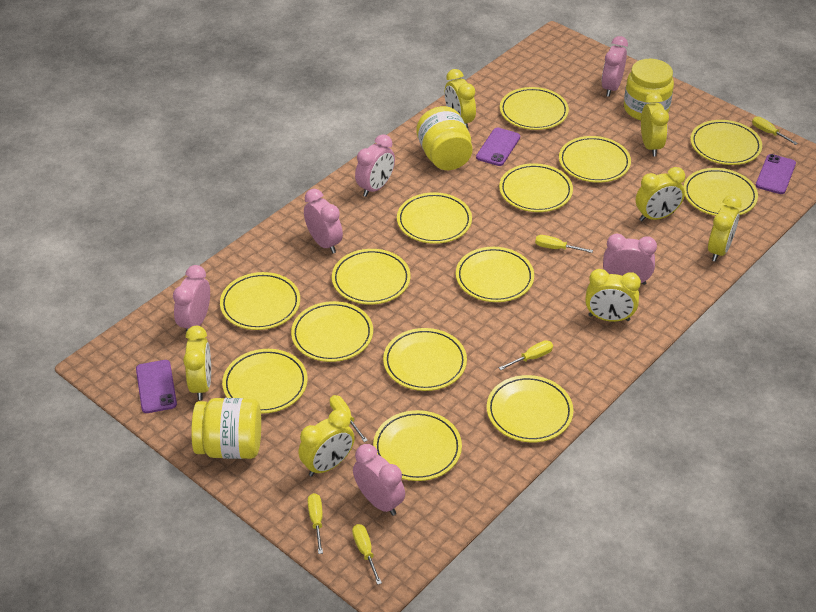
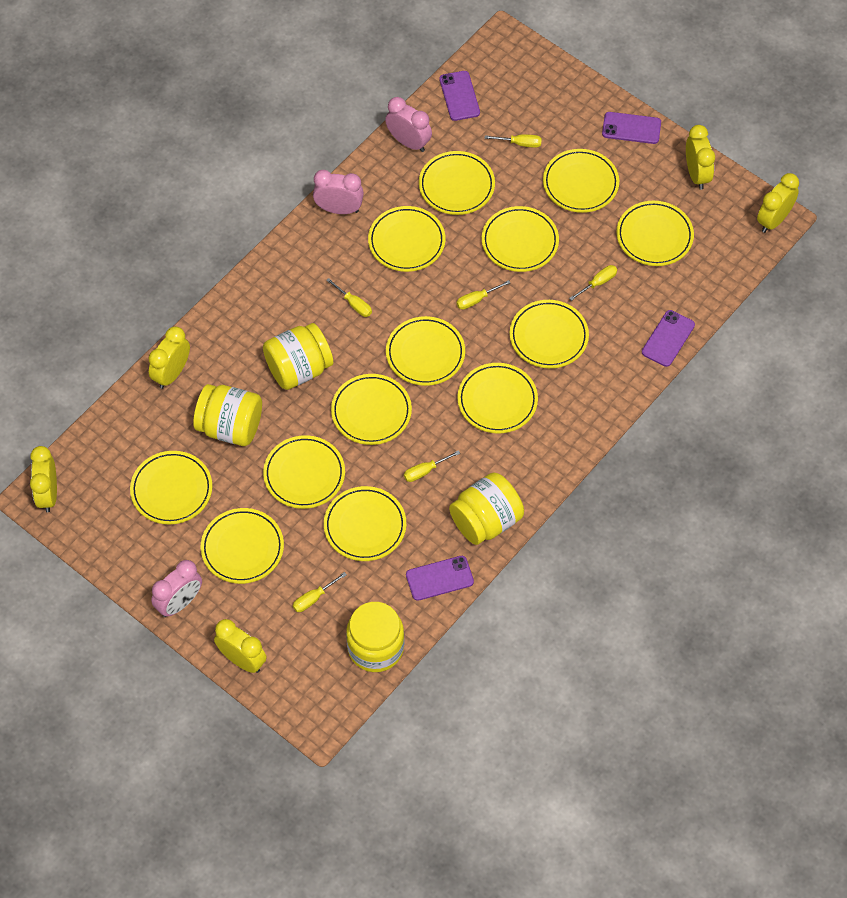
pink clock: 6 -> 3
purple phone: 3 -> 4
yellow clock: 7 -> 5
yellow jar: 3 -> 4
yellow plate: 14 -> 13

